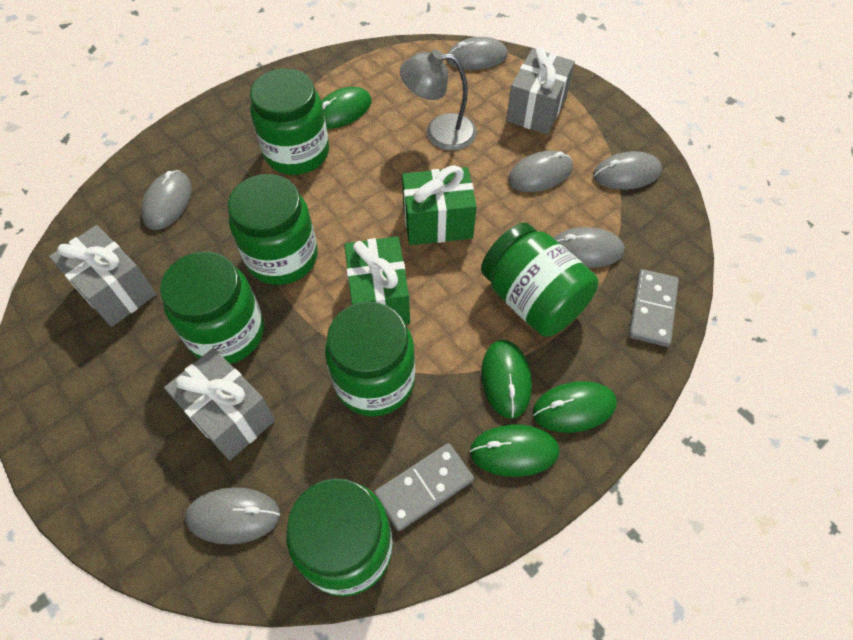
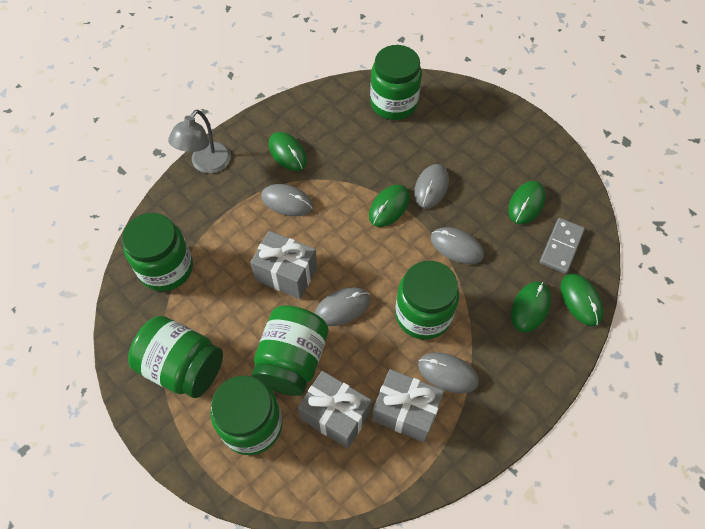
green gift: 2 -> 0
green mouse: 4 -> 5
grey domino: 2 -> 1
grey mouse: 6 -> 5

